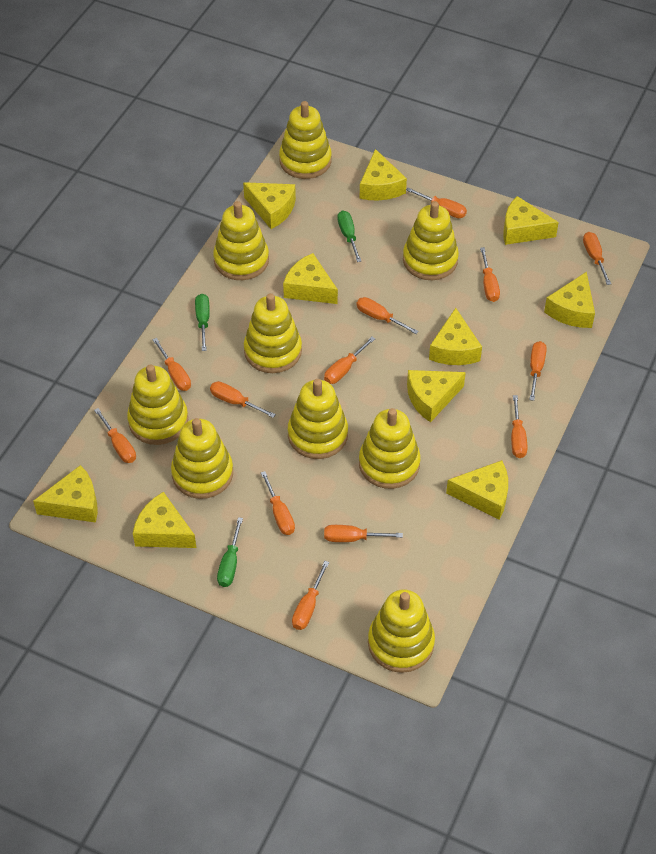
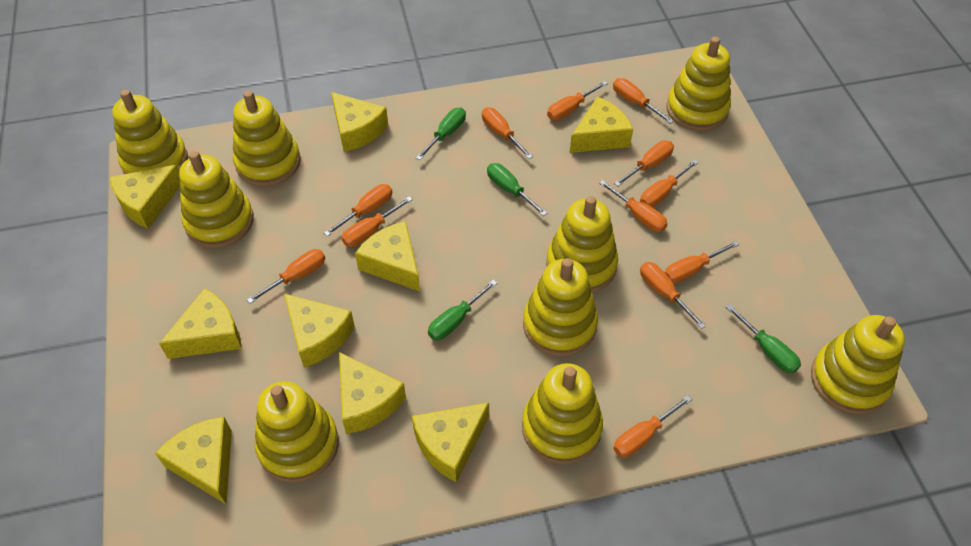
green screwdriver: 3 -> 4
orange screwdriver: 13 -> 12
yellow cheese: 10 -> 9

